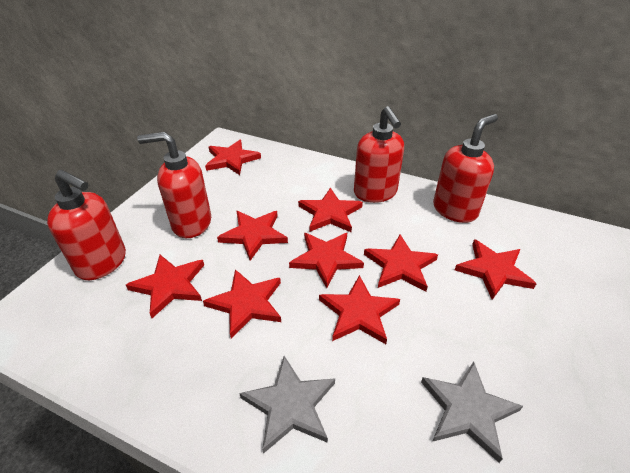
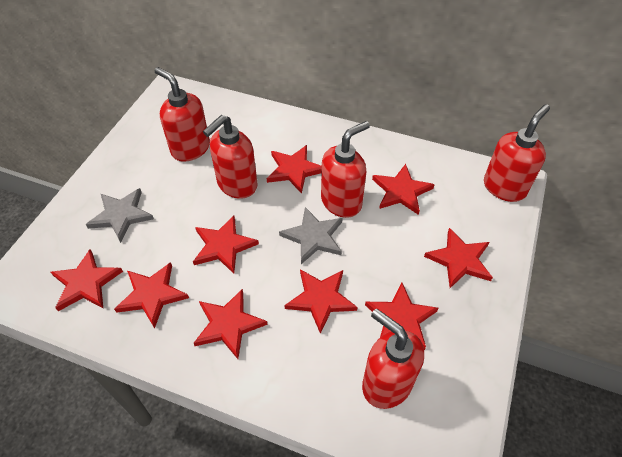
red soap dispenser: 4 -> 5

